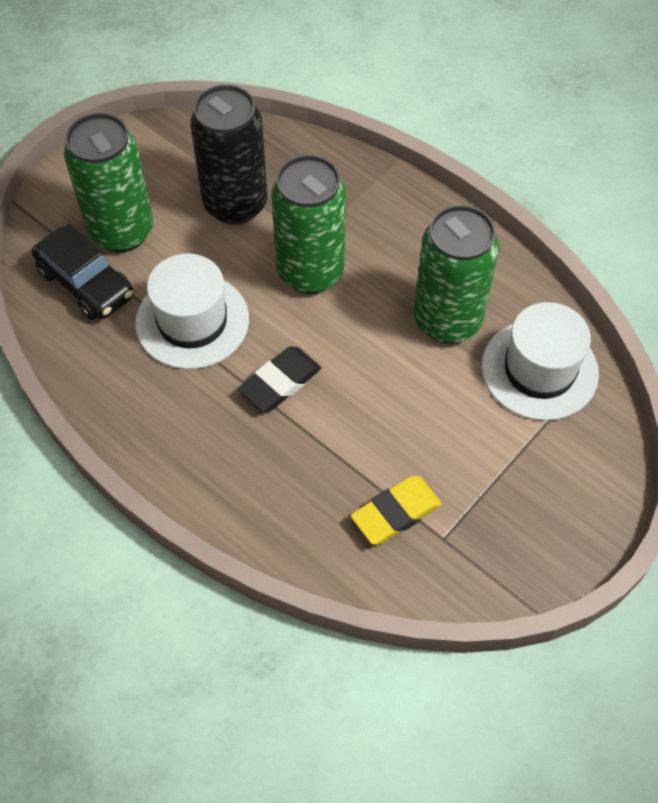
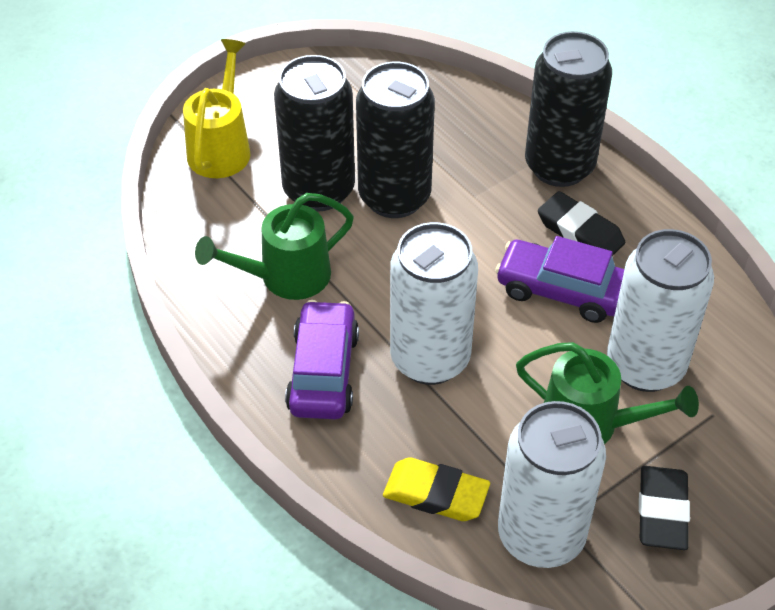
black can: 1 -> 3
black car: 1 -> 0
black eraser: 1 -> 2
green can: 3 -> 0
green watering can: 0 -> 2
purple car: 0 -> 2
white can: 0 -> 3
white hat: 2 -> 0
yellow watering can: 0 -> 1

